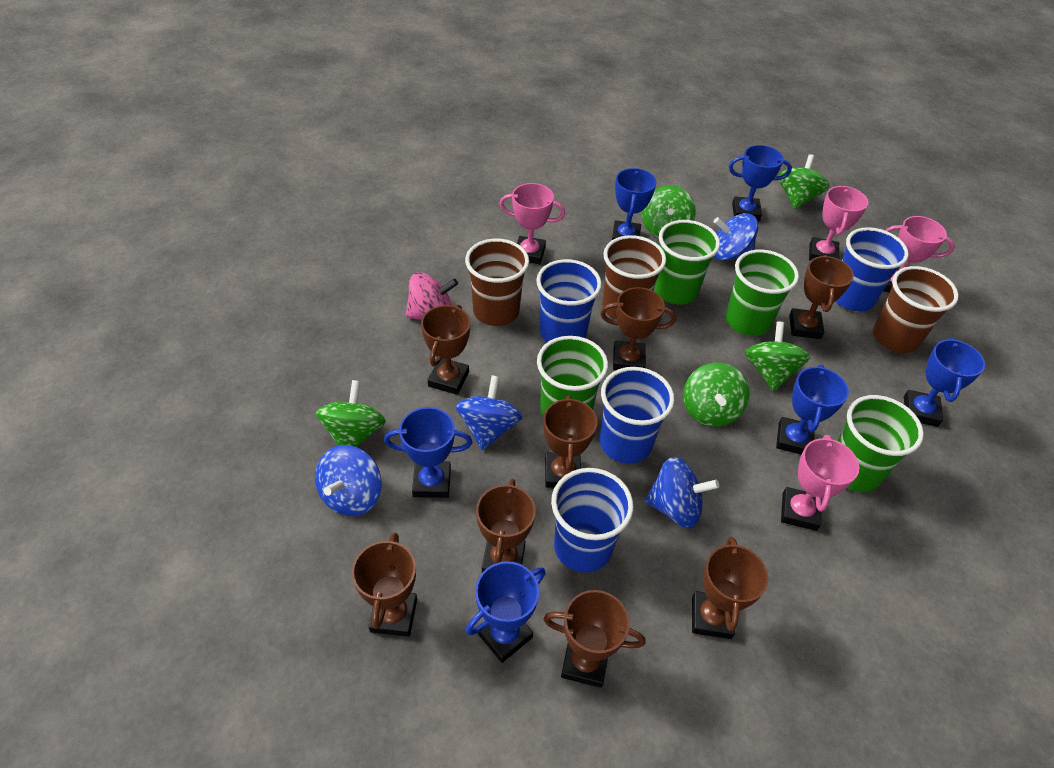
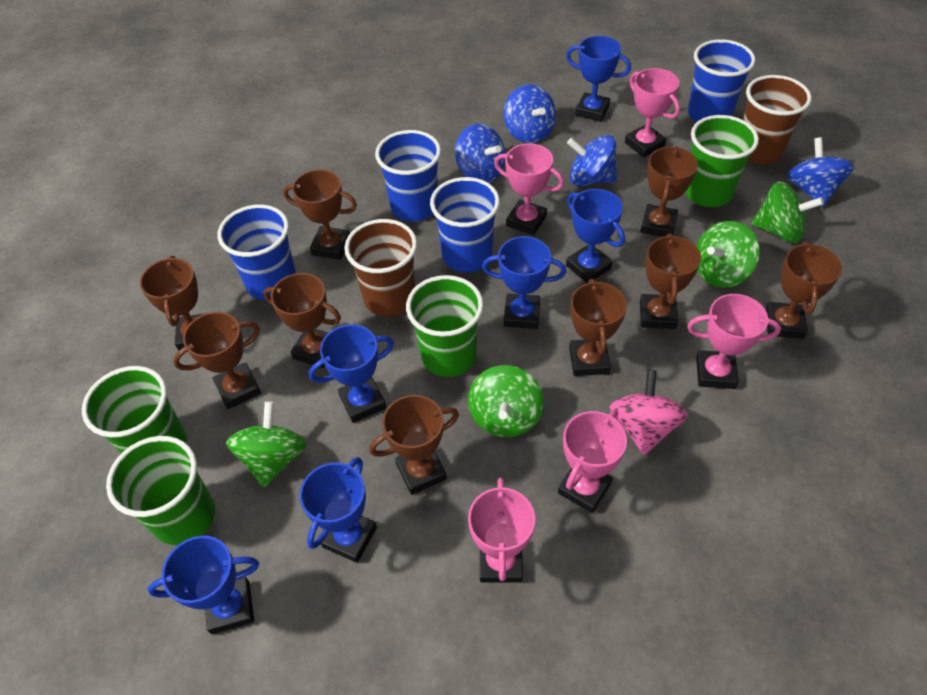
brown cup: 3 -> 2
brown trophy: 8 -> 9
green spinning top: 5 -> 4
pink trophy: 4 -> 5

